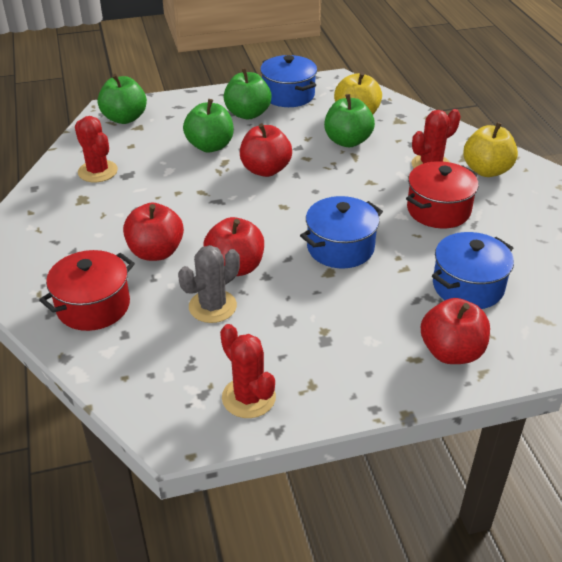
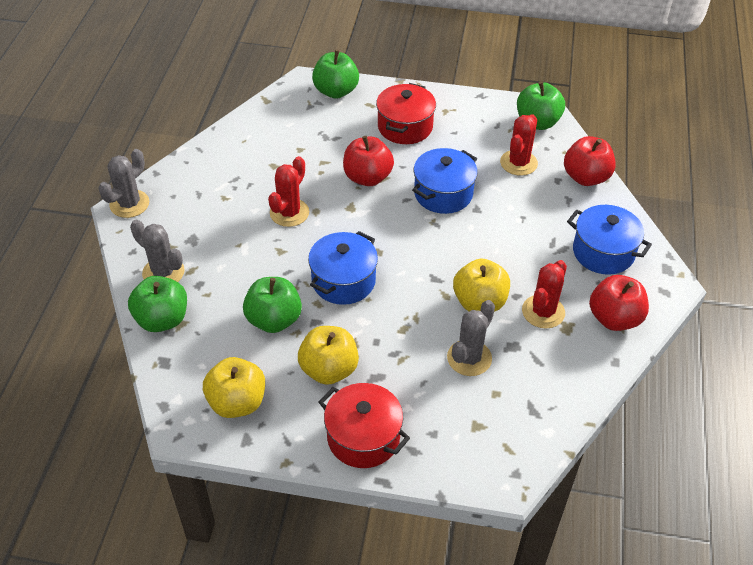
grey cactus: 1 -> 3
red apple: 4 -> 3
yellow apple: 2 -> 3

